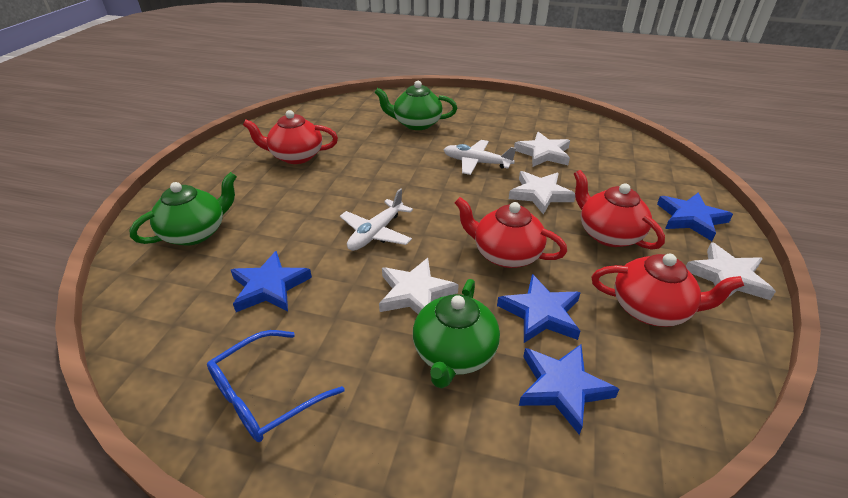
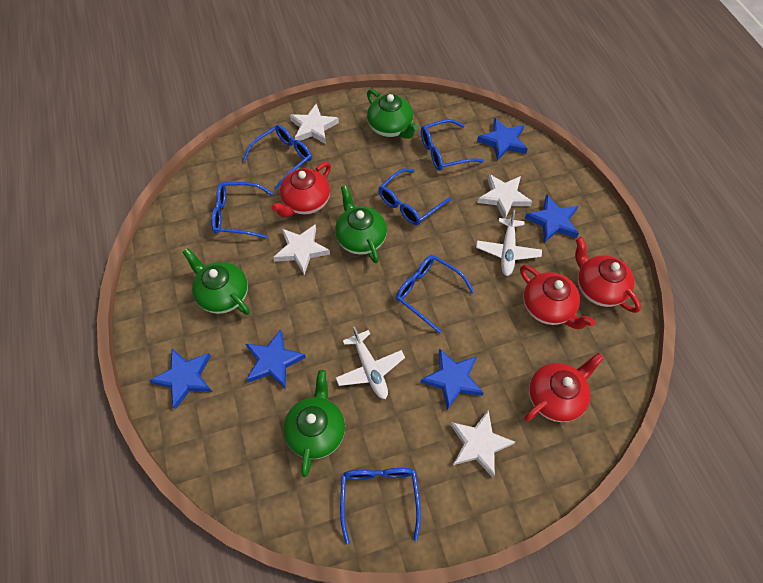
blue glasses: 1 -> 6
blue star: 4 -> 5
green teapot: 3 -> 4

